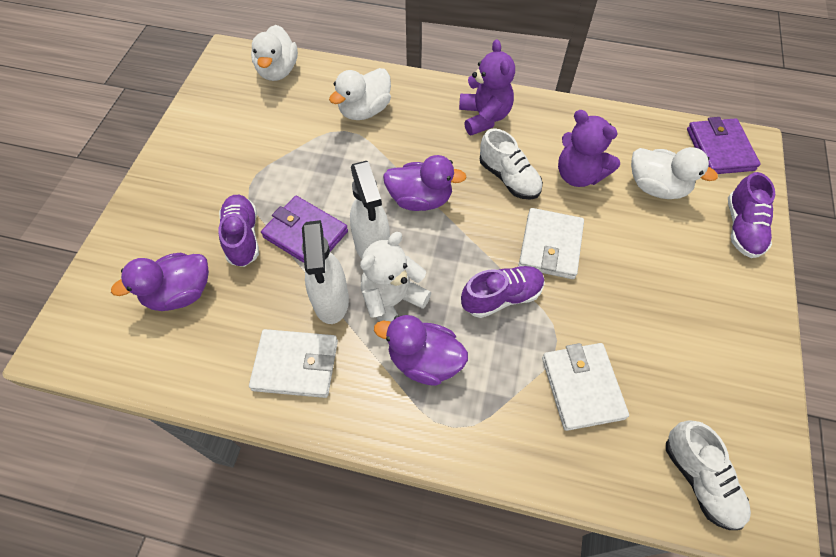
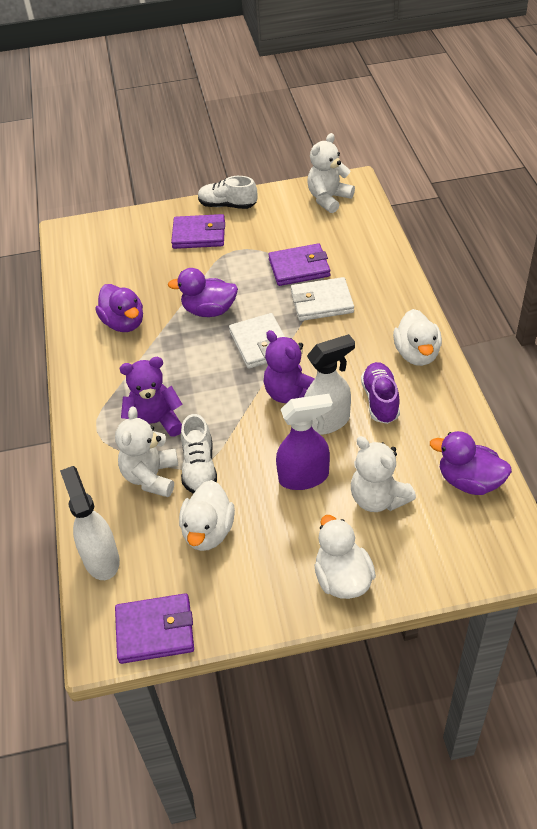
purple shoe: 3 -> 1
purple spray bottle: 0 -> 1
purple wallet: 2 -> 3
white teddy bear: 1 -> 3
white wallet: 3 -> 2

